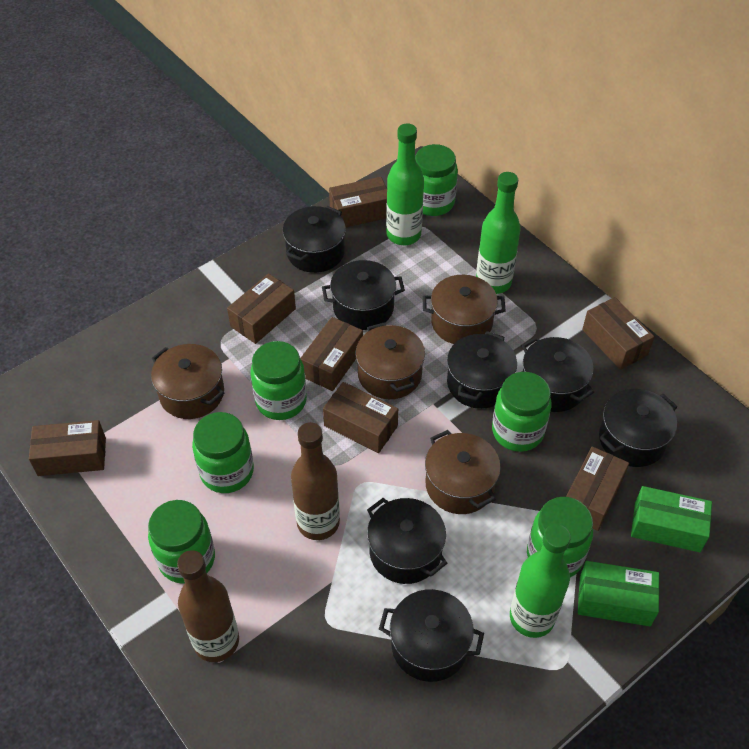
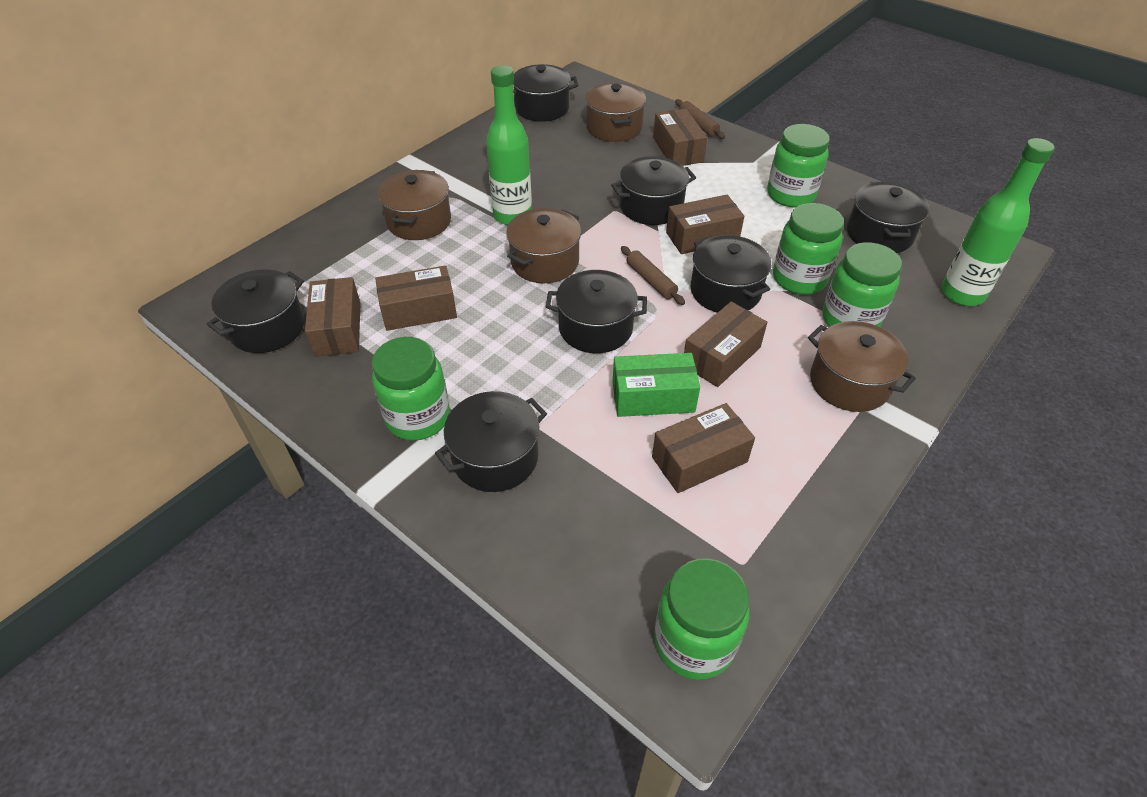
brown bottle: 2 -> 0
brown box: 7 -> 6
brown rolling pin: 0 -> 2
green bottle: 3 -> 2
green box: 2 -> 1
green jar: 6 -> 5

